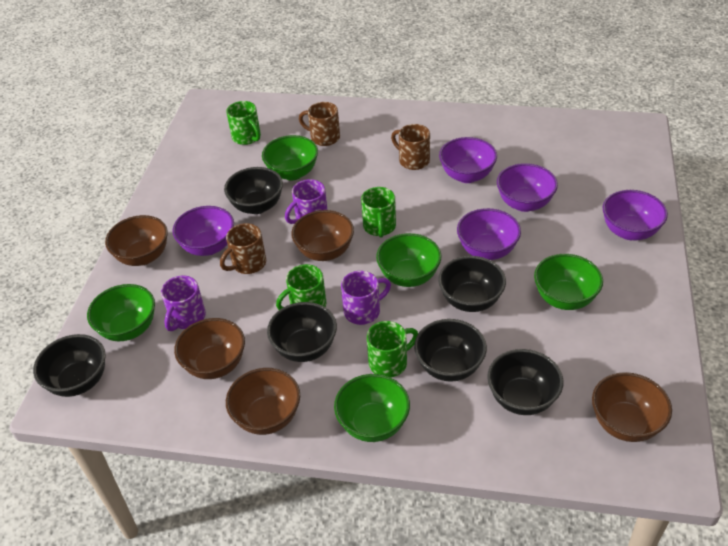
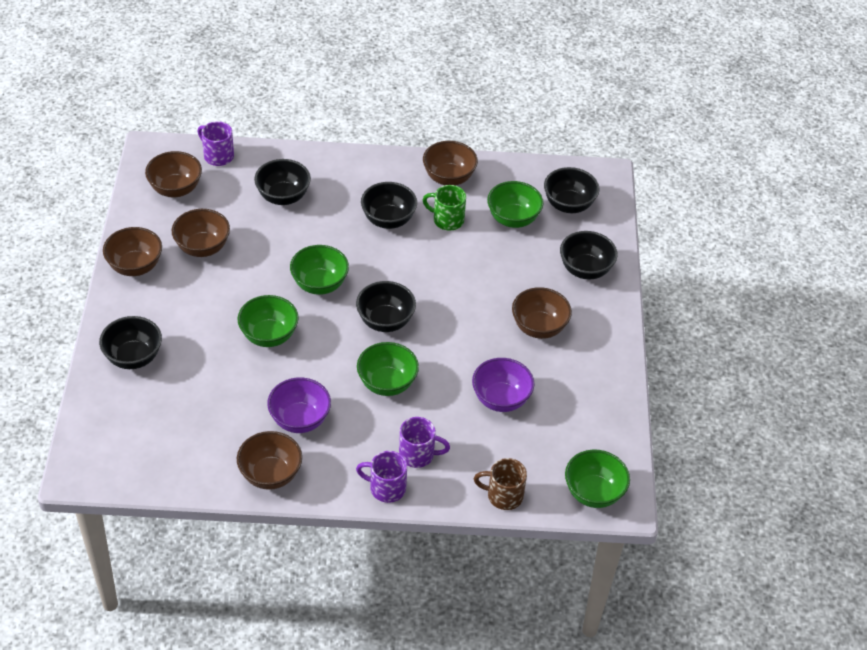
brown bowl: 5 -> 6
brown mug: 3 -> 1
green mug: 4 -> 1
purple bowl: 5 -> 2

